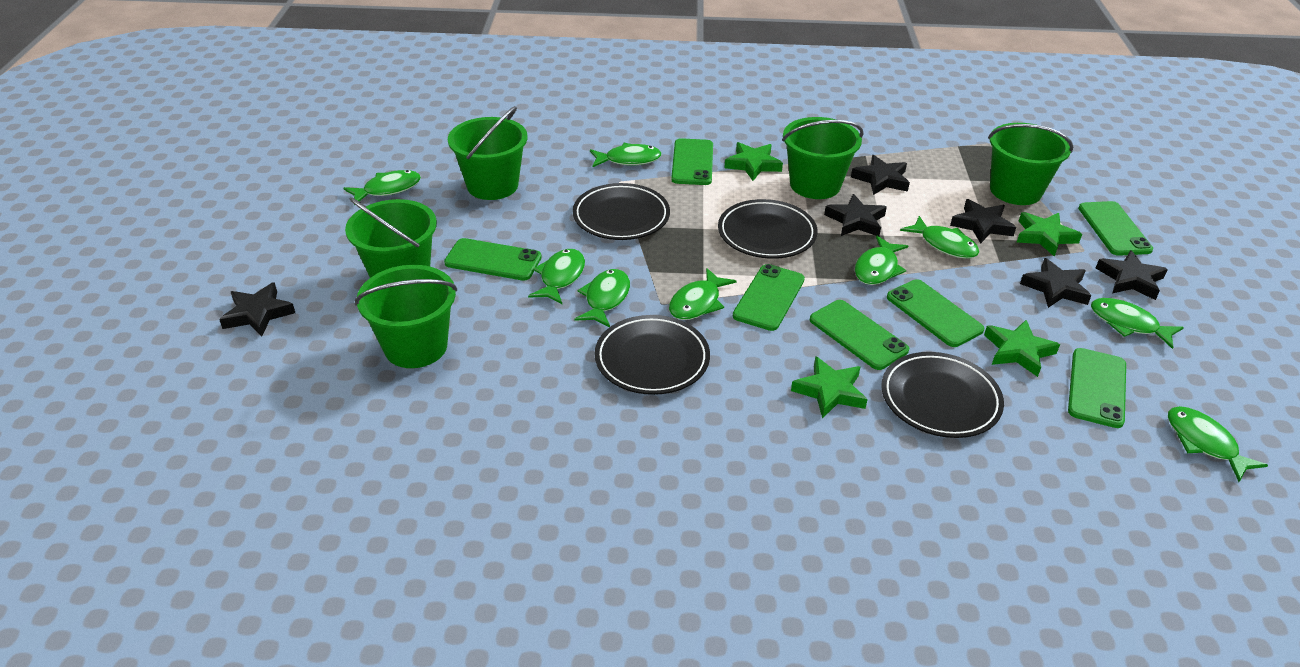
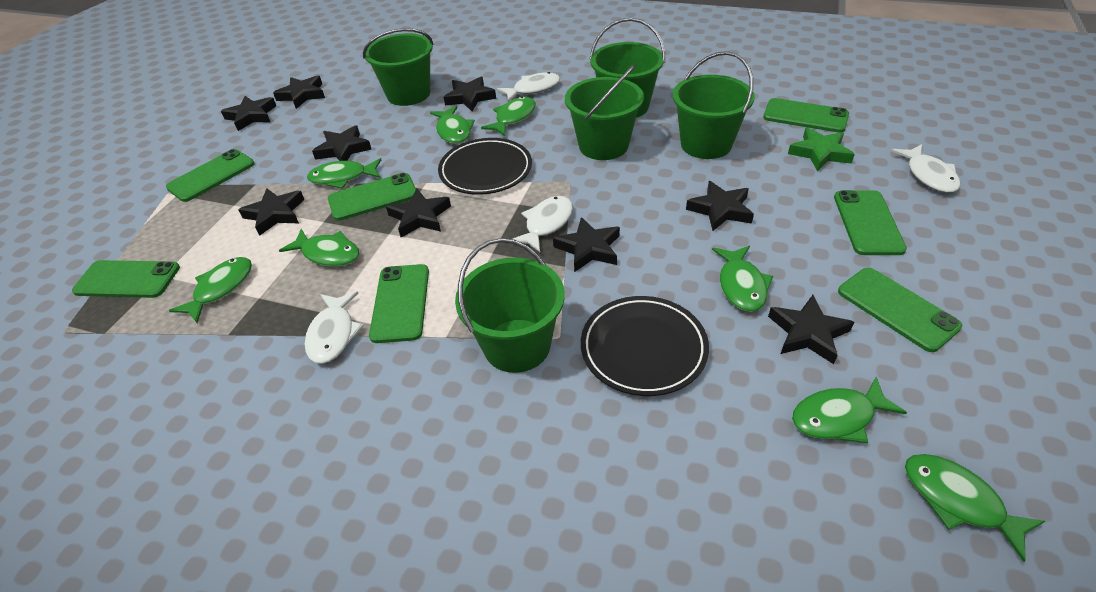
black plate: 4 -> 2
black star: 6 -> 9
green fish: 9 -> 8
green star: 4 -> 1
white fish: 0 -> 4

